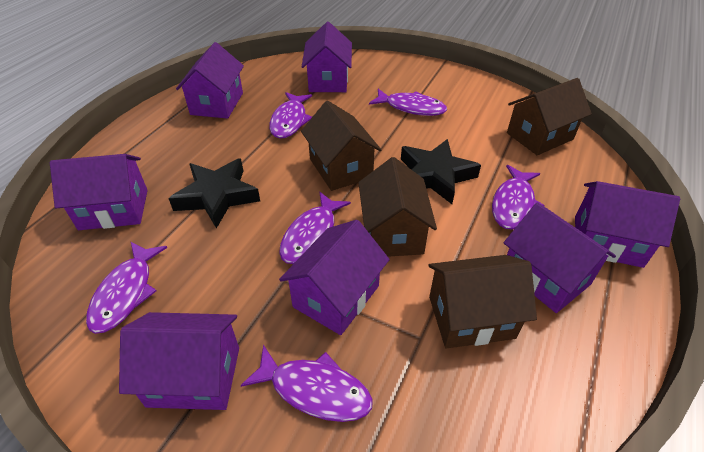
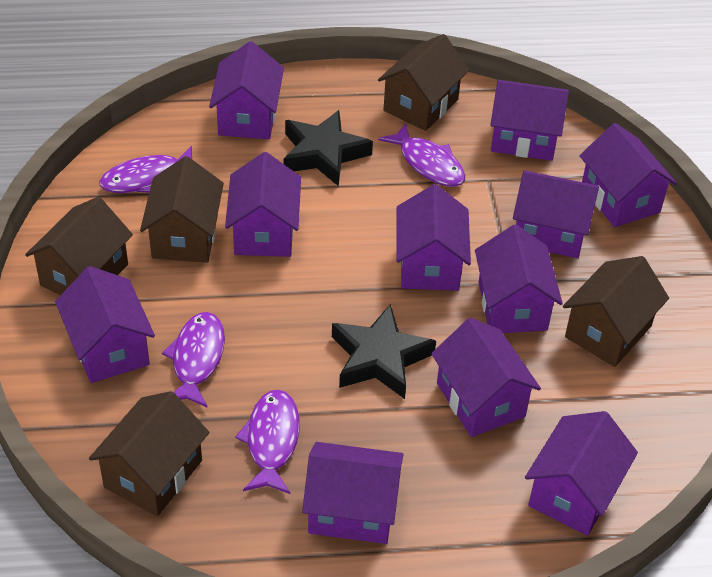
brown house: 4 -> 5
purple fish: 6 -> 4
purple house: 7 -> 11

